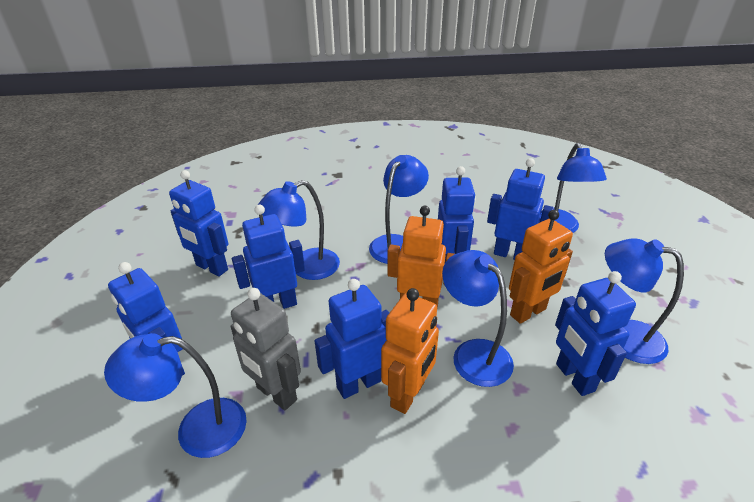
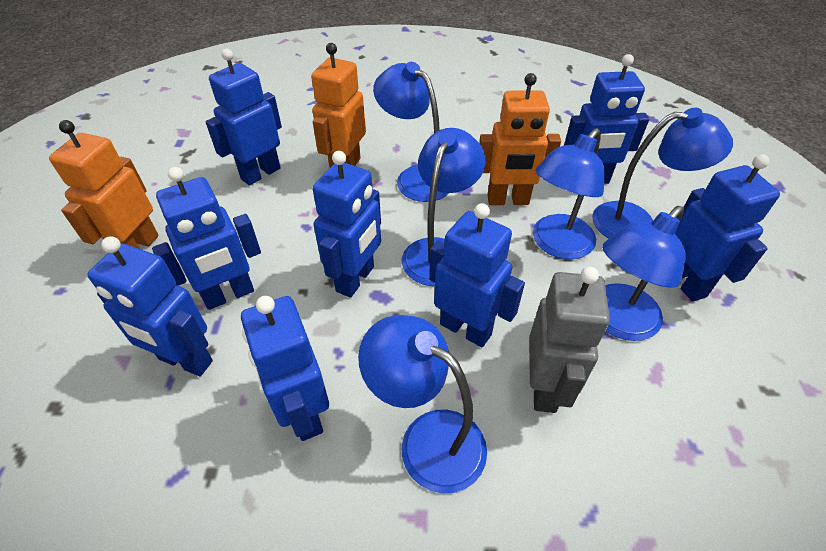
blue robot: 7 -> 8

